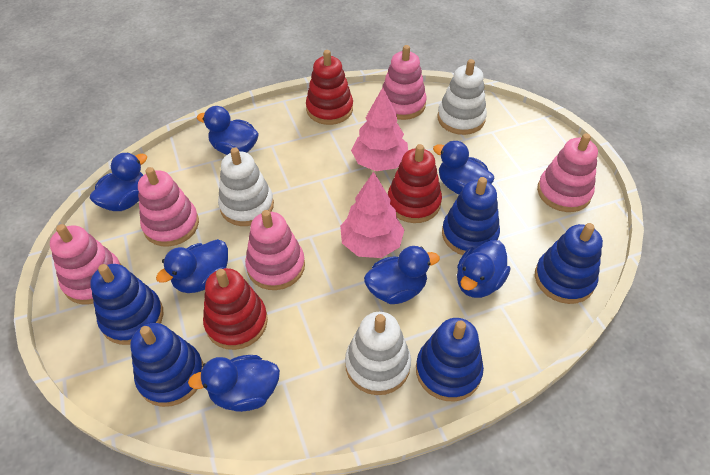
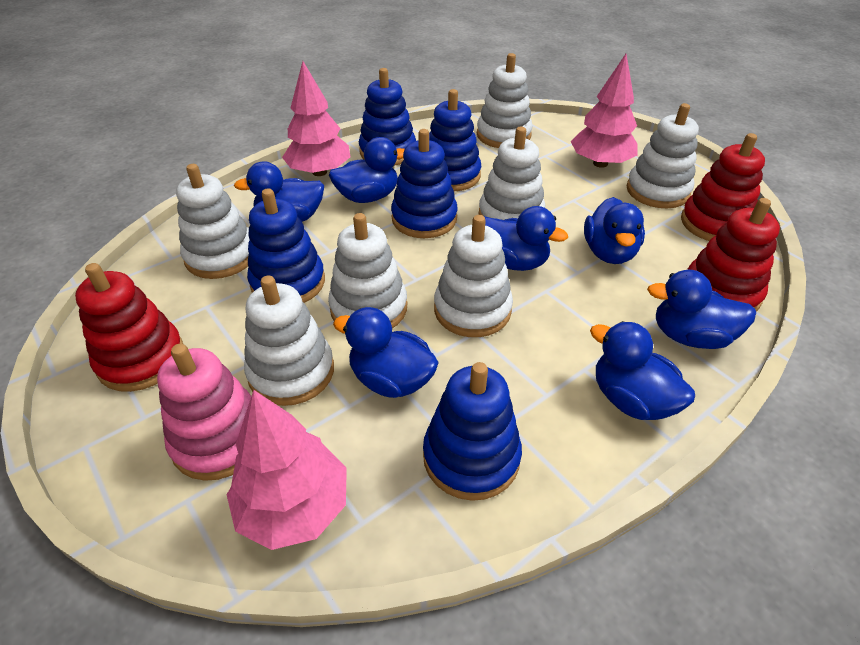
pink stacking toy: 5 -> 1
pink tree: 2 -> 3
white stacking toy: 3 -> 7

